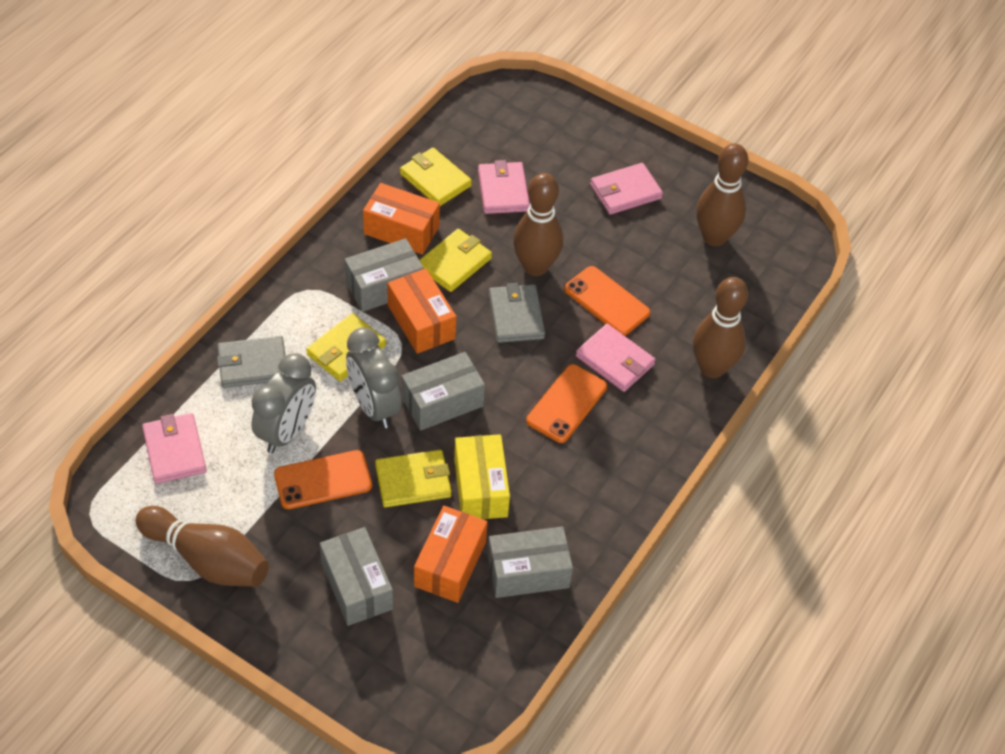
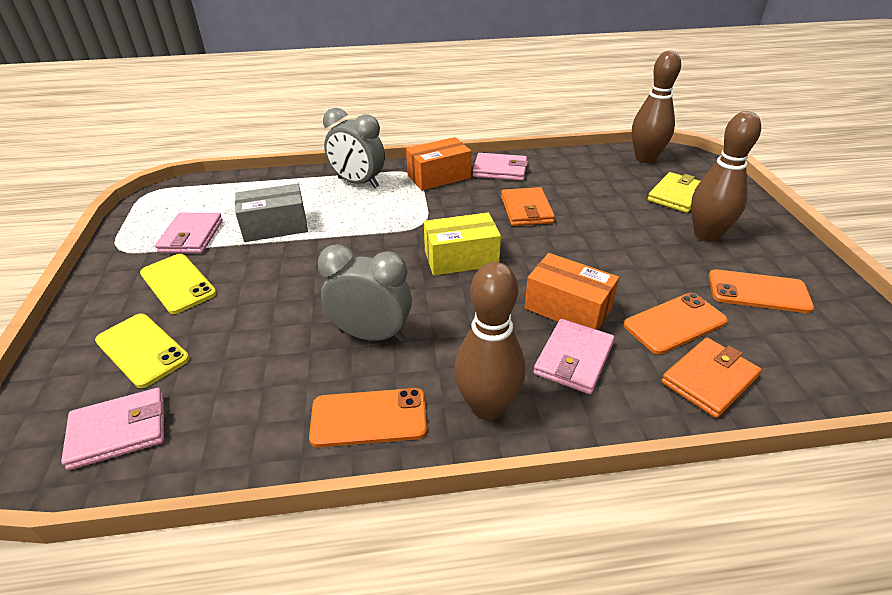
brown bowling pin: 4 -> 3
grey box: 4 -> 1
grey wallet: 2 -> 0
orange box: 3 -> 2
orange wallet: 0 -> 2
yellow phone: 0 -> 2
yellow wallet: 4 -> 1

